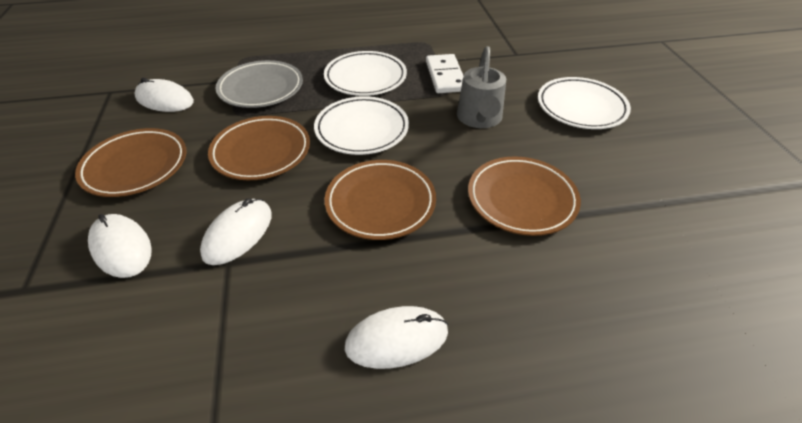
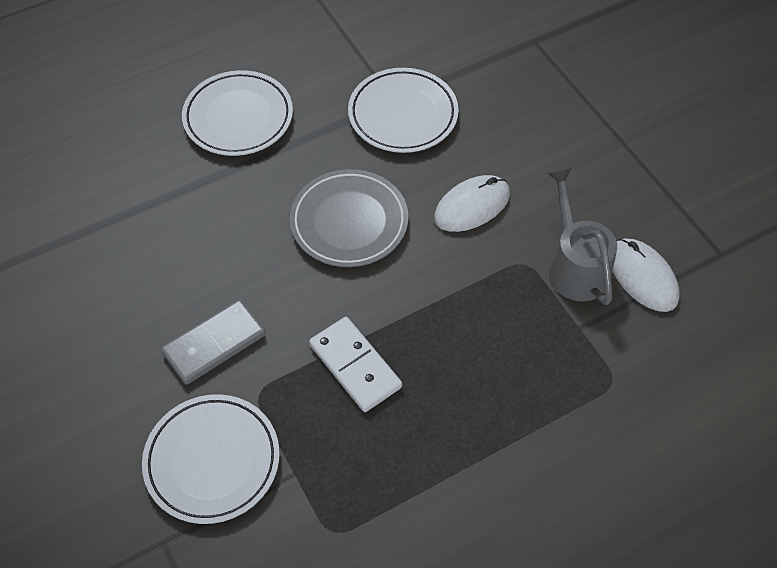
brown plate: 4 -> 0
grey domino: 0 -> 1
white mouse: 4 -> 2

